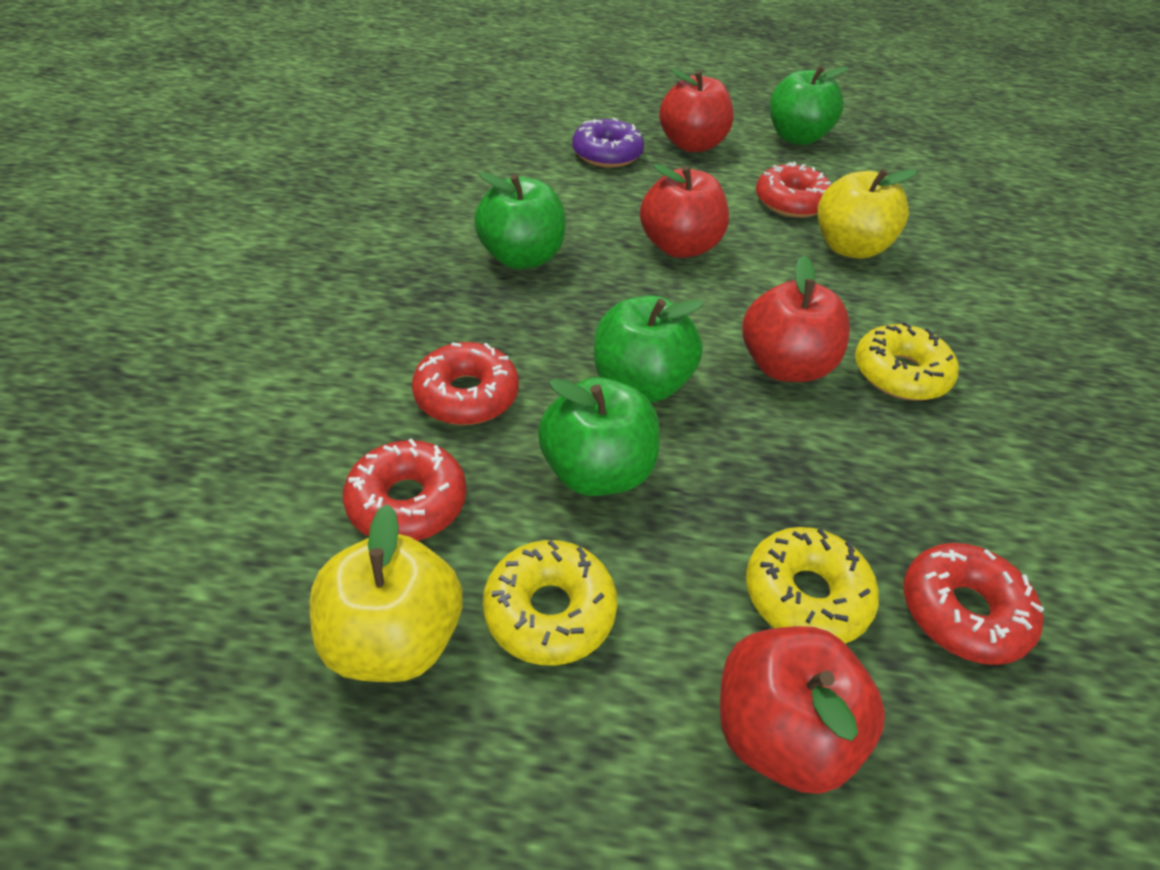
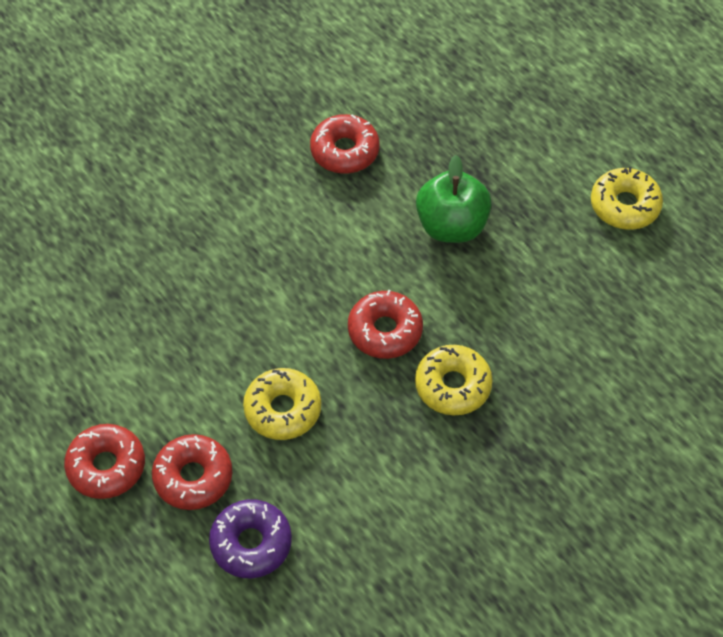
green apple: 4 -> 1
red apple: 4 -> 0
yellow apple: 2 -> 0

